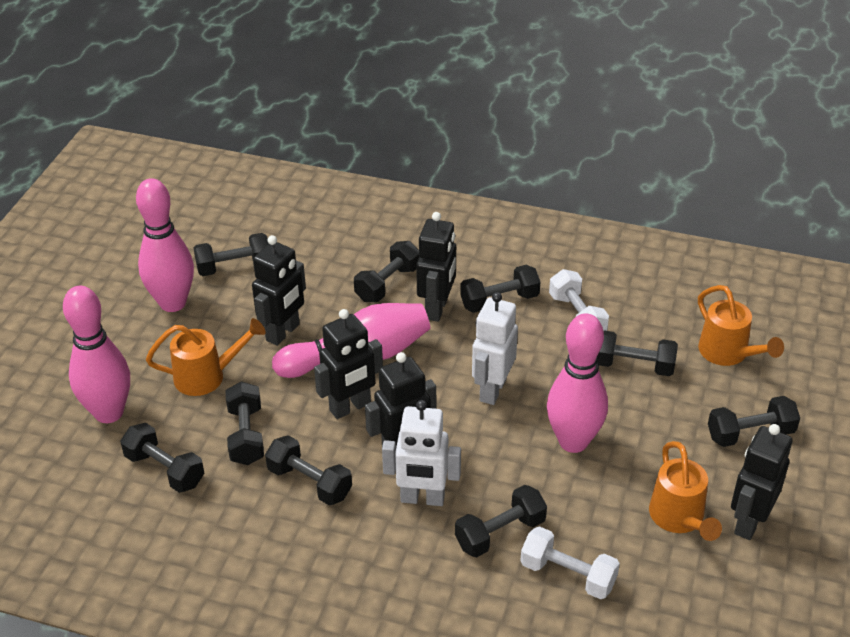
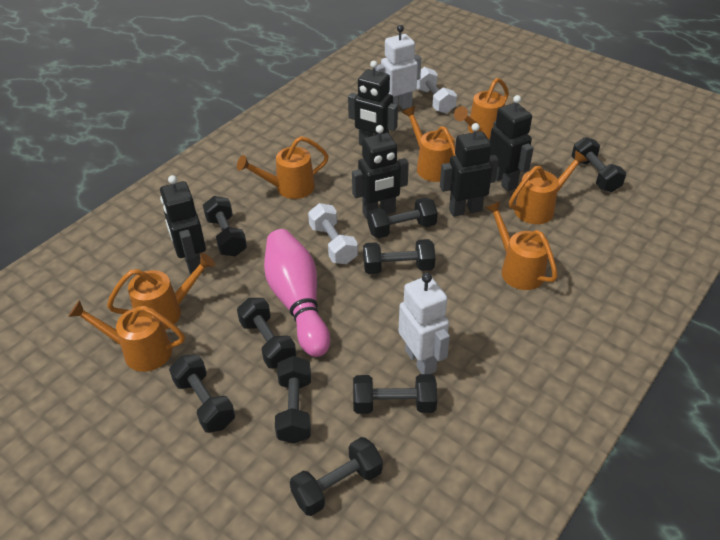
orange watering can: 3 -> 7
pink bowling pin: 4 -> 1

